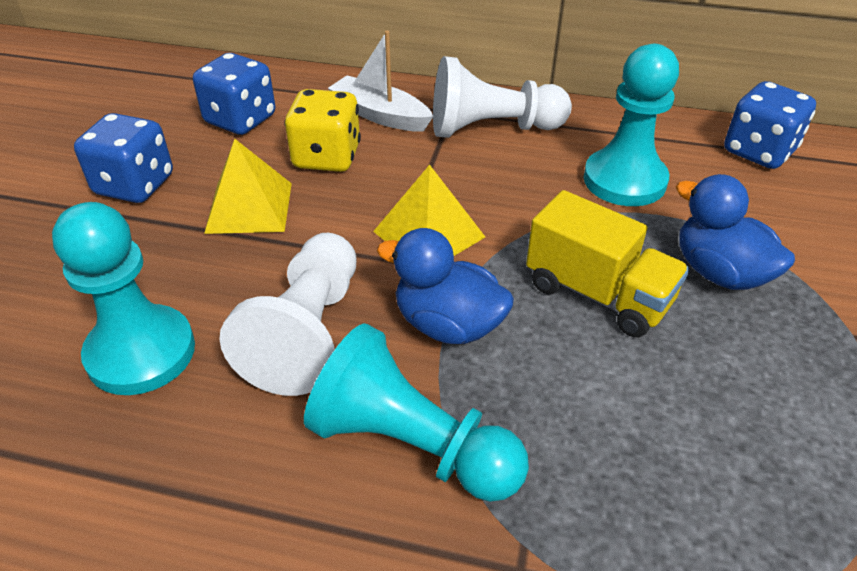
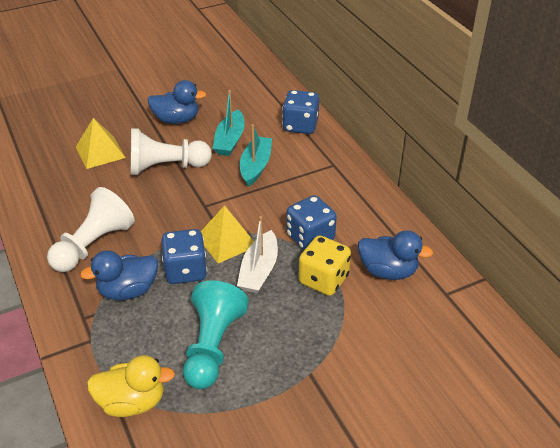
blue duck: 2 -> 3
turquoise boat: 0 -> 2
turquoise pawn: 3 -> 1
yellow duck: 0 -> 1
yellow truck: 1 -> 0

